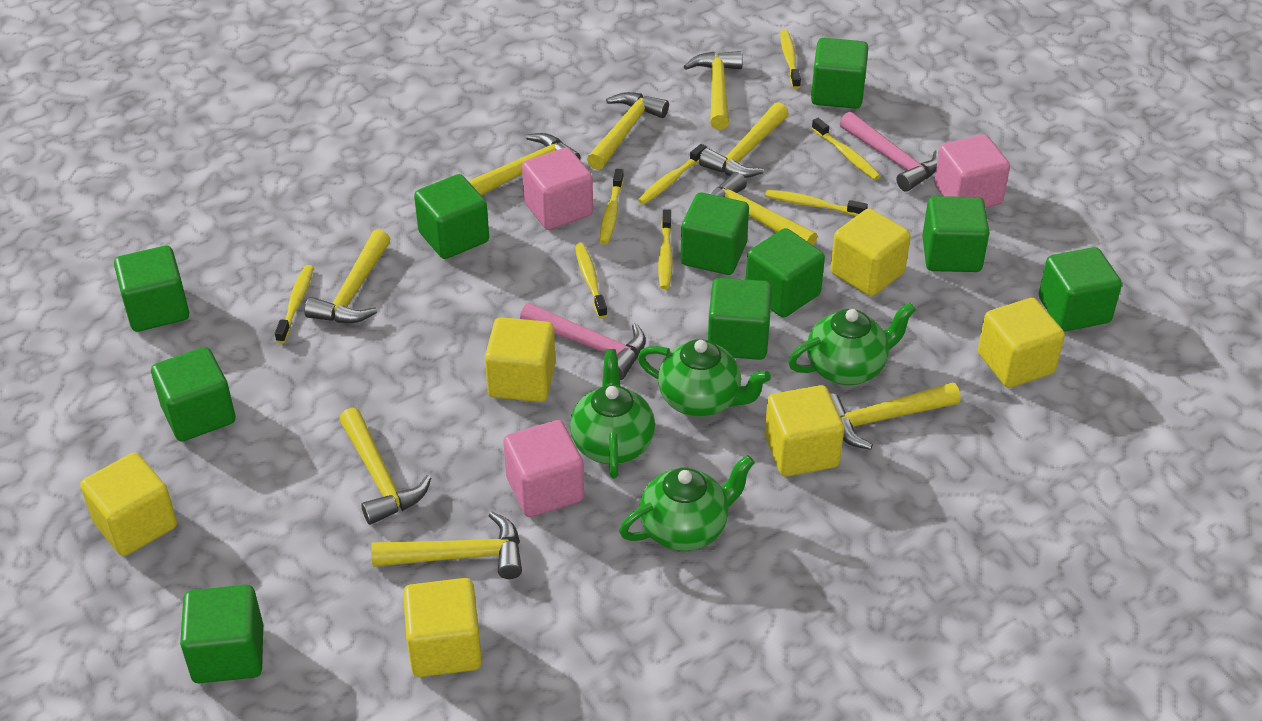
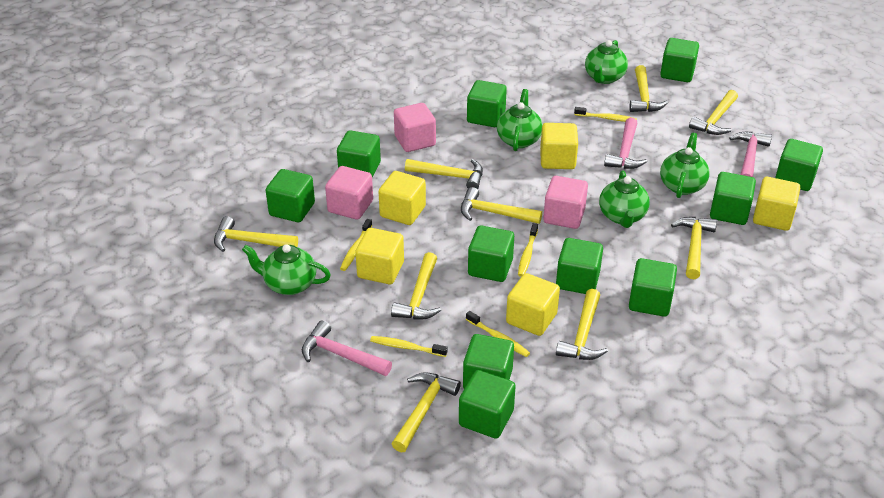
green cube: 10 -> 11
green teapot: 4 -> 5
pink hammer: 2 -> 3
yellow cube: 6 -> 5
yellow toothbrush: 8 -> 5

